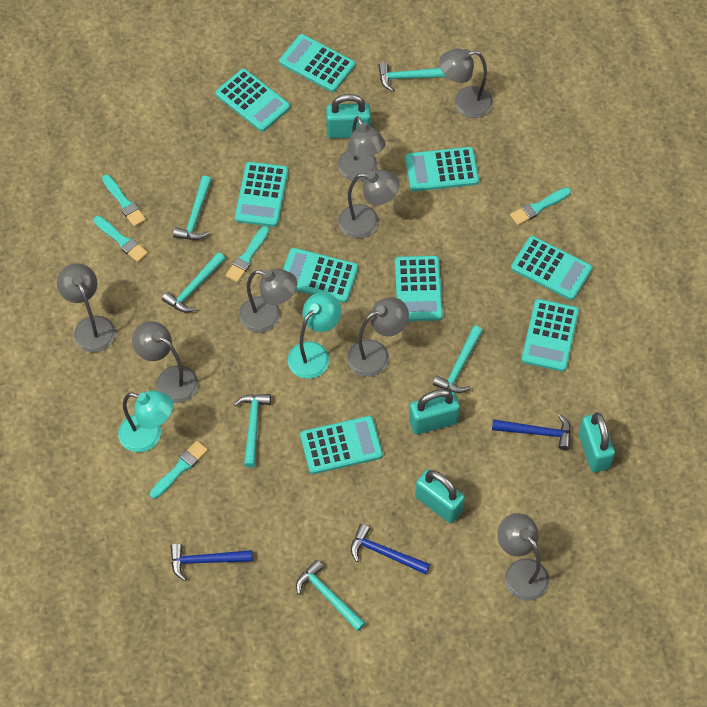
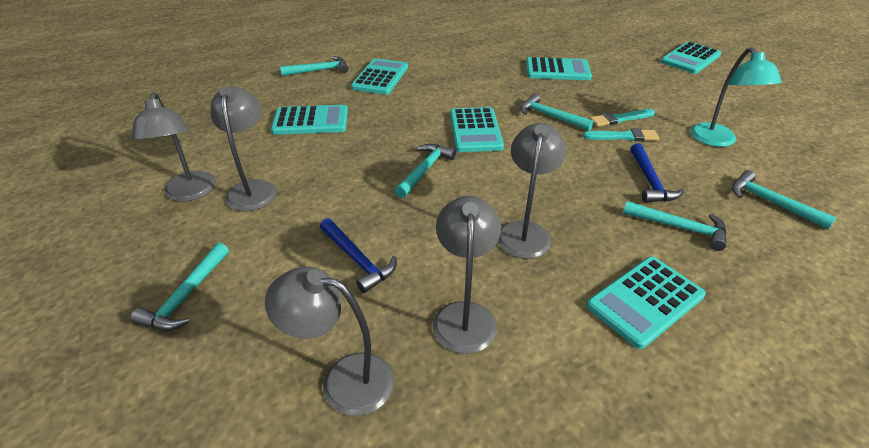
blue hammer: 3 -> 2
grey lamp: 8 -> 5
turquoise brush: 5 -> 2
turquoise calculator: 9 -> 6
turquoise lamp: 2 -> 1
turquoise padlock: 4 -> 0

